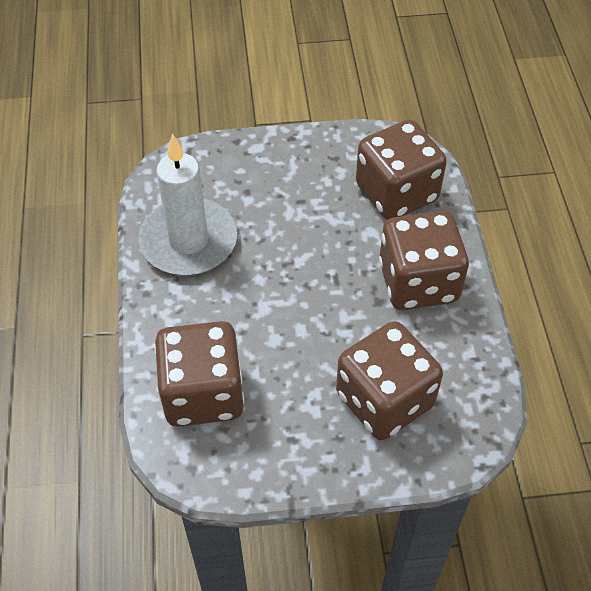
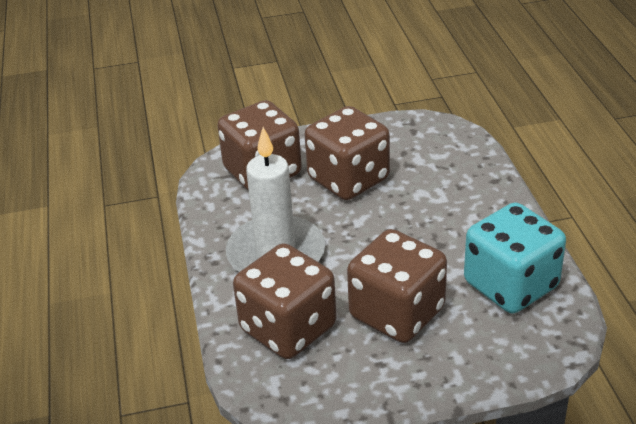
turquoise dice: 0 -> 1

